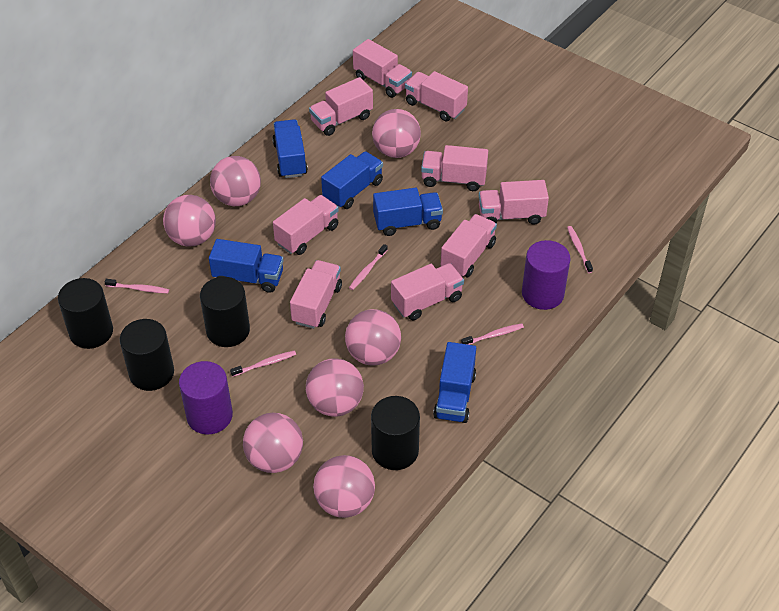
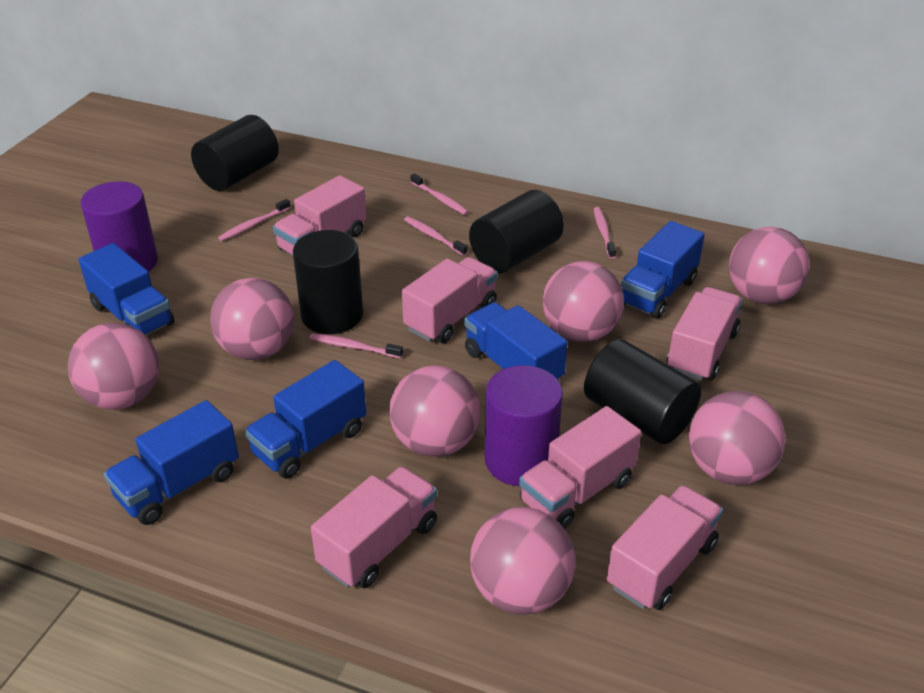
pink truck: 9 -> 6

